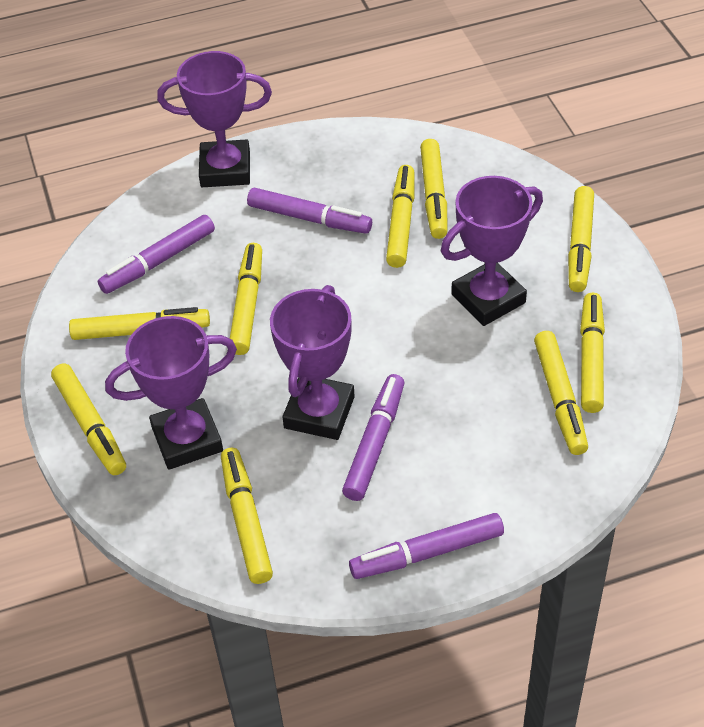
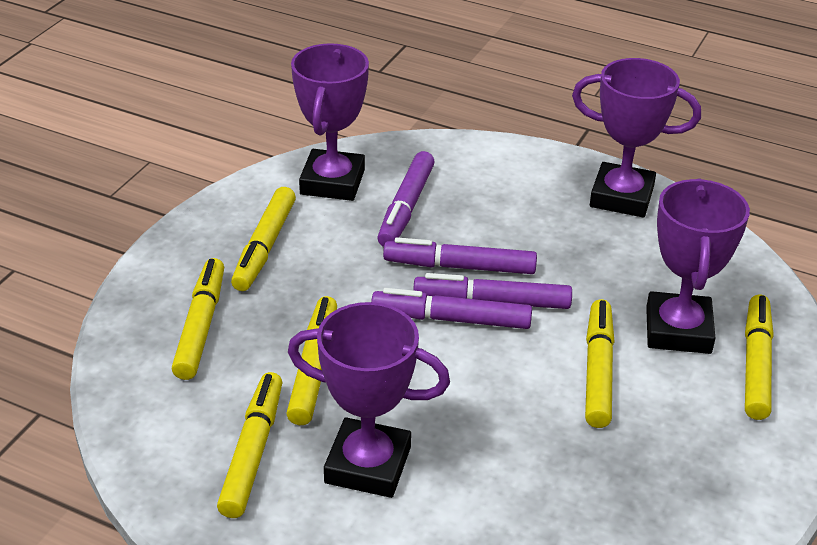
yellow marker: 9 -> 6

